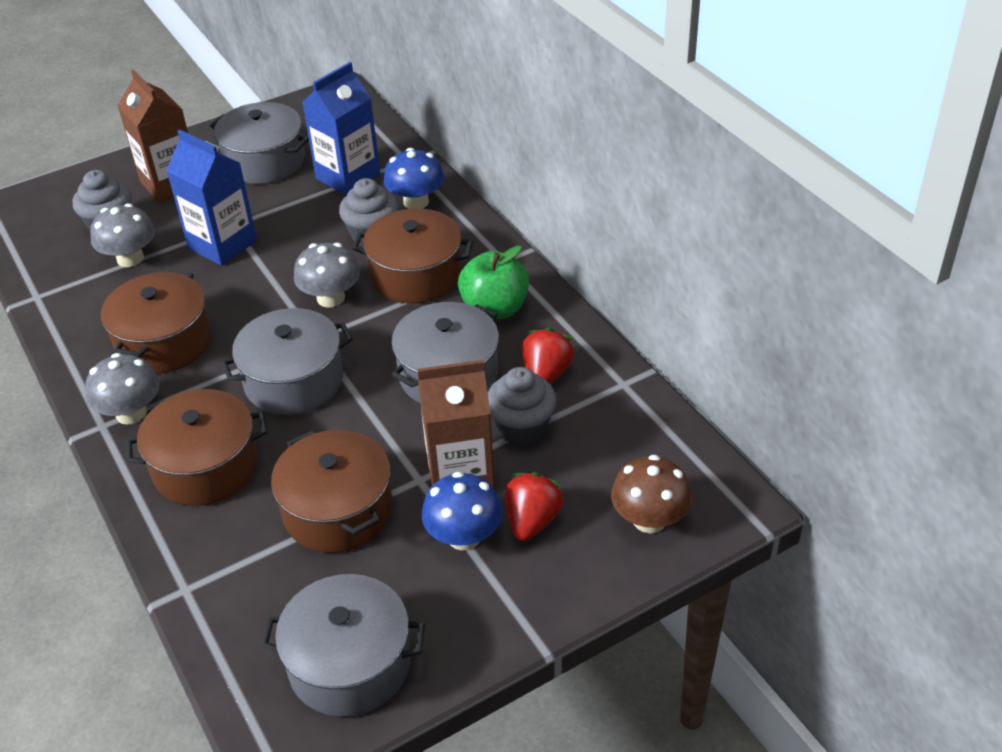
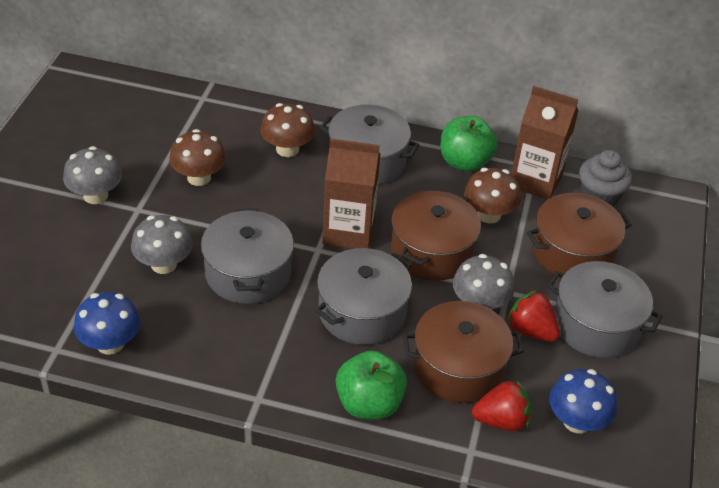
blue carton: 2 -> 0
brown mushroom: 1 -> 3
brown pot: 4 -> 3
green apple: 1 -> 2
grey cupcake: 3 -> 1

